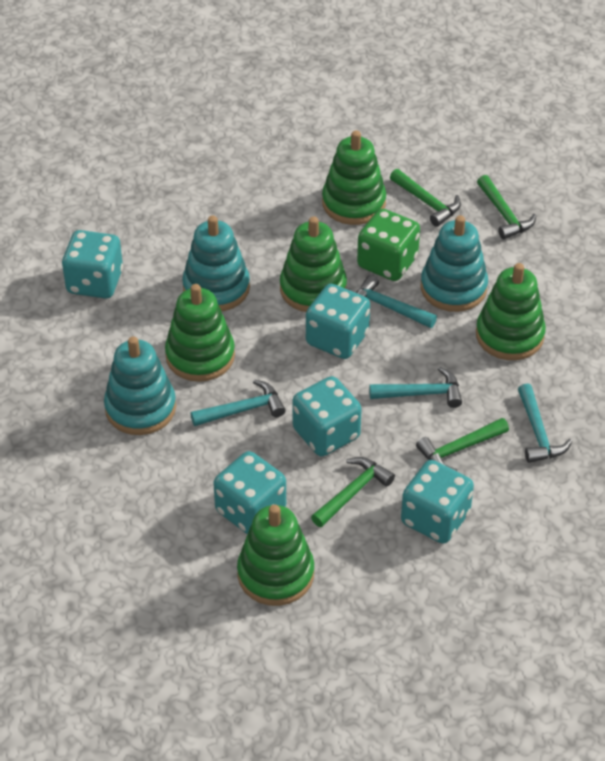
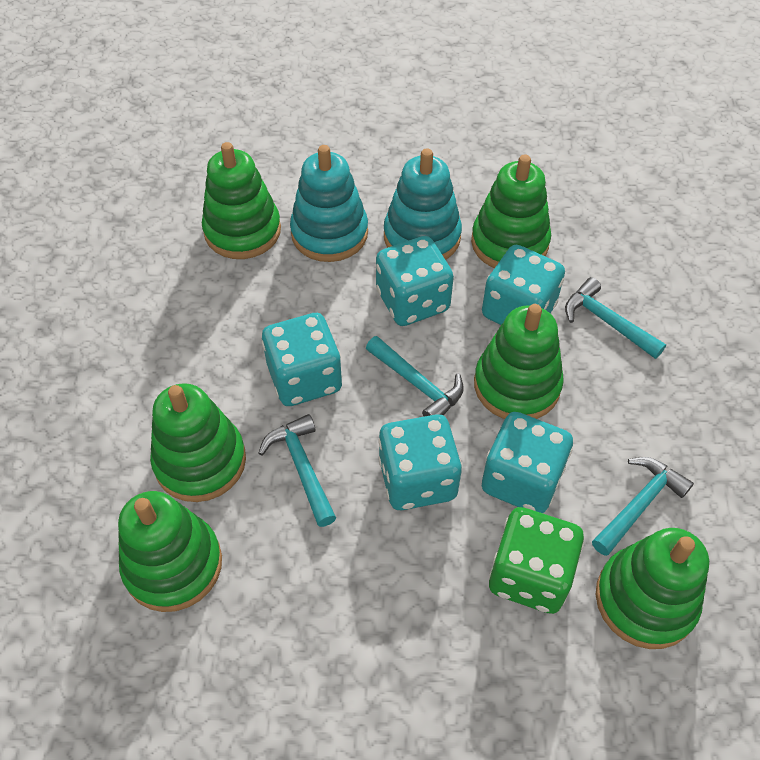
green hammer: 4 -> 0
green stacking toy: 5 -> 6
turquoise stacking toy: 3 -> 2

